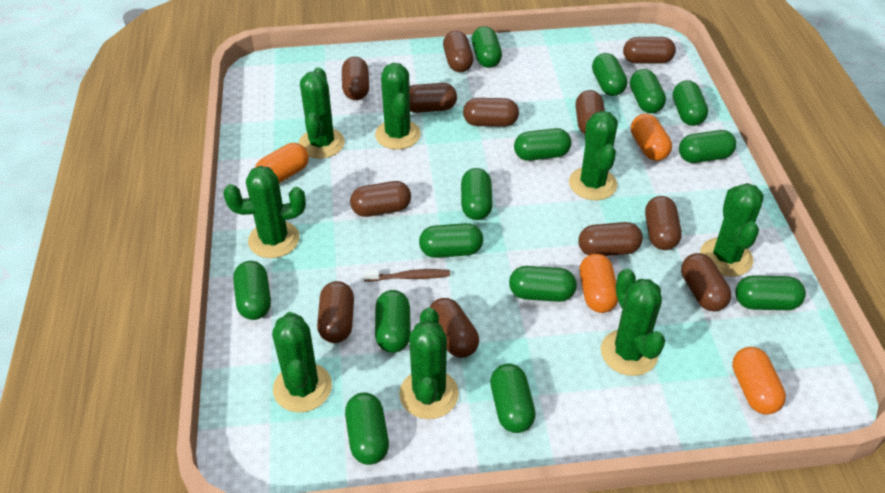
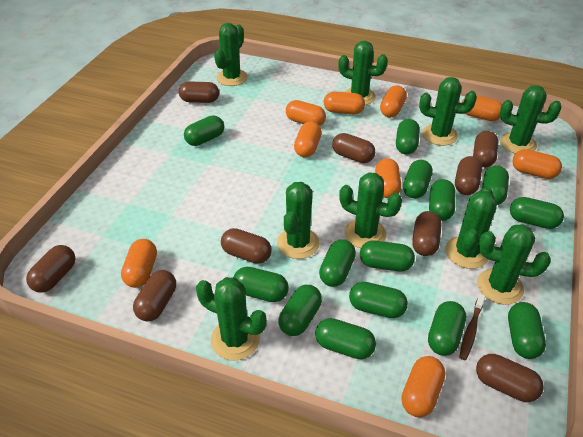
brown capsule: 12 -> 9
green cactus: 8 -> 9
orange capsule: 4 -> 9

